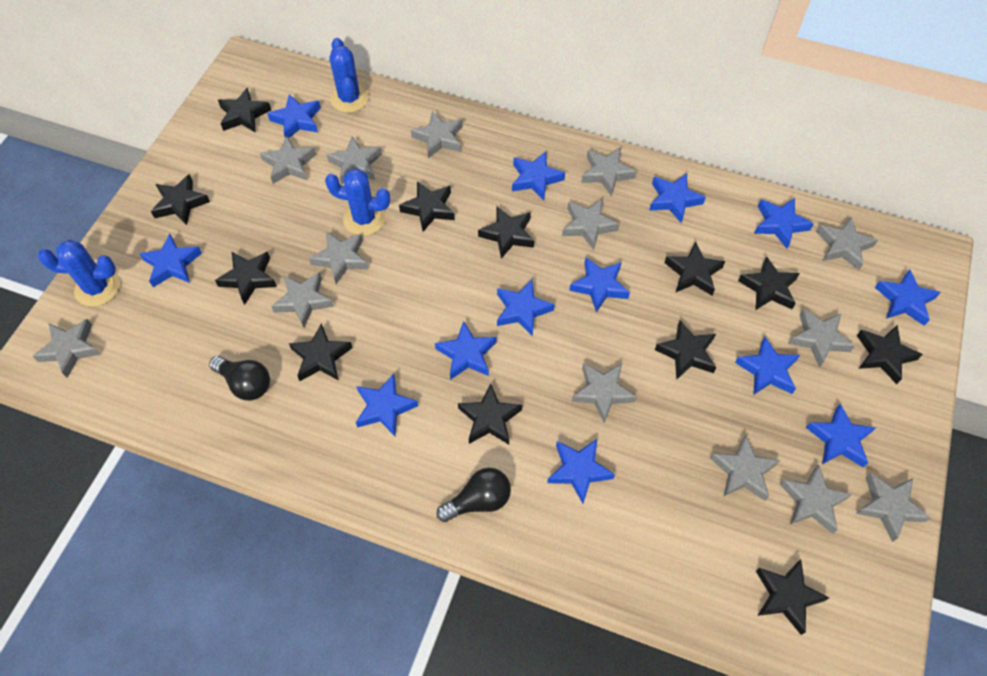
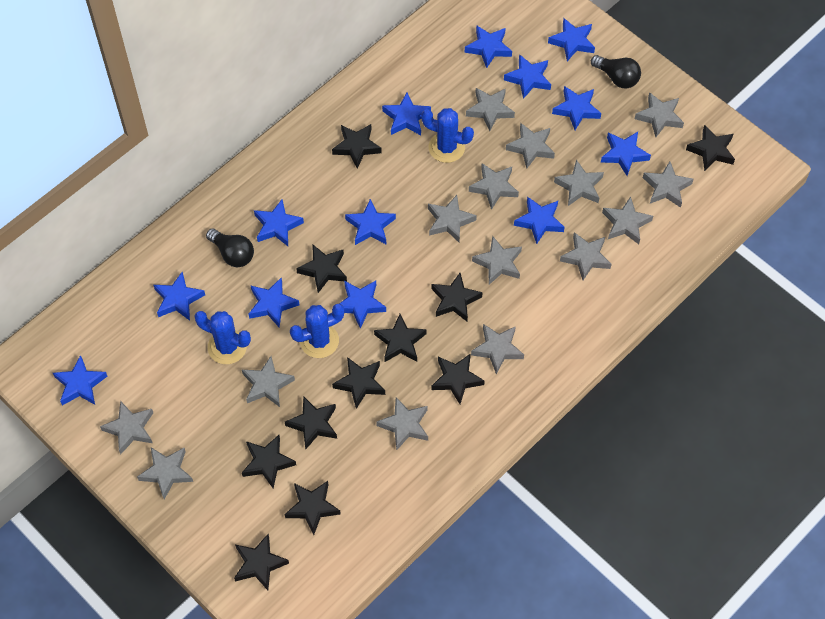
black star: 12 -> 11
grey star: 14 -> 15

